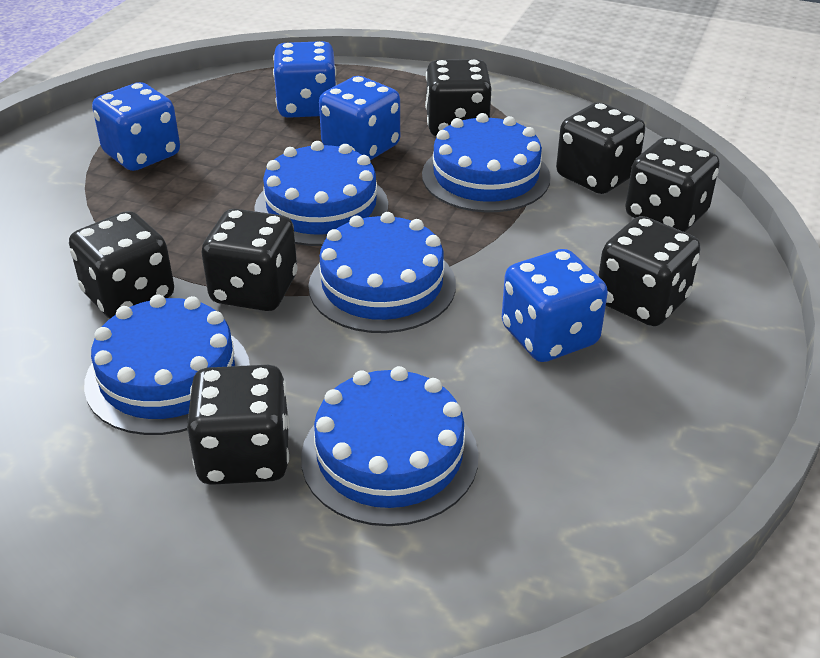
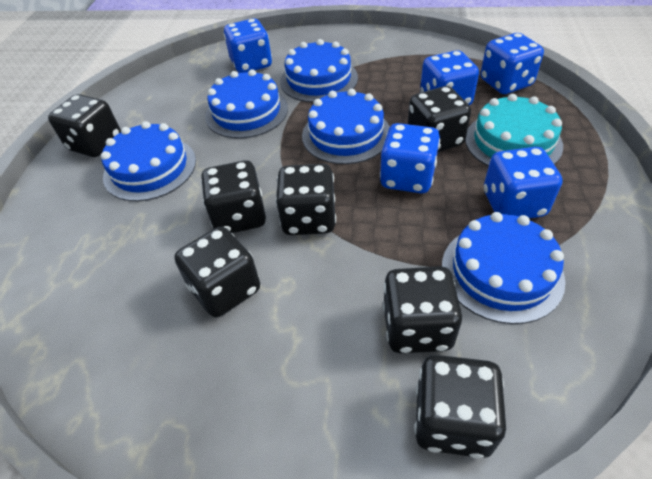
blue dice: 4 -> 5
turquoise cake: 0 -> 1

